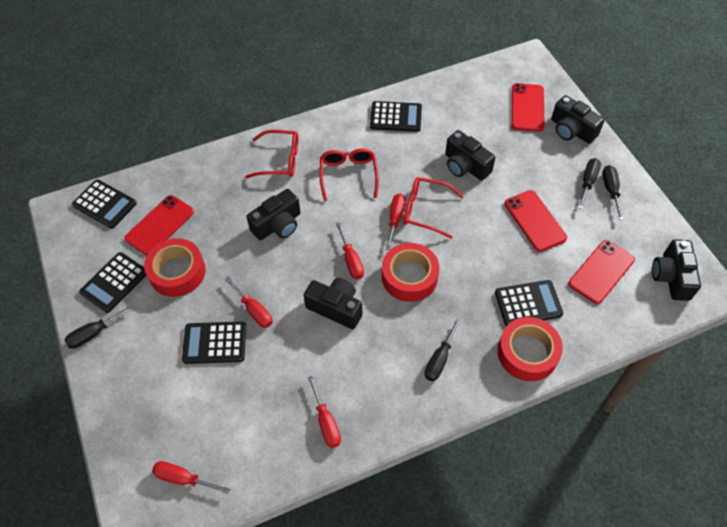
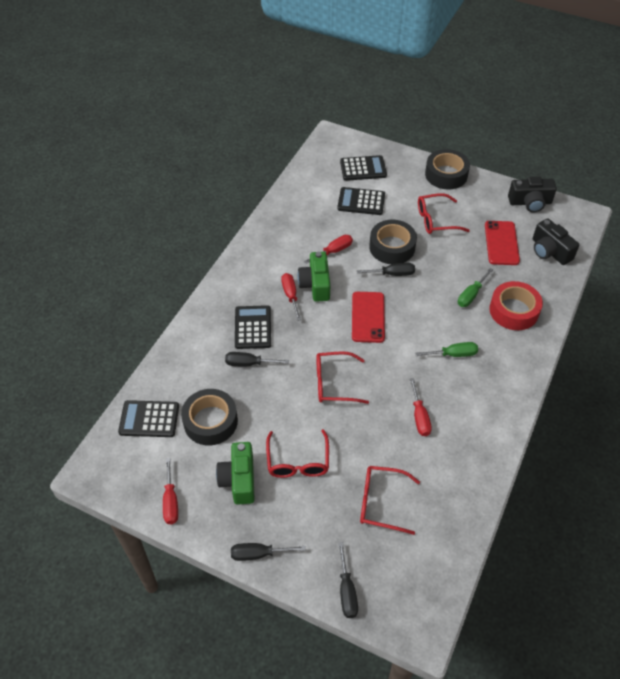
black calculator: 5 -> 4
black camera: 5 -> 2
black tape: 0 -> 3
green camera: 0 -> 2
green screwdriver: 0 -> 2
red glasses: 3 -> 4
red phone: 4 -> 2
red screwdriver: 5 -> 4
red tape: 3 -> 1

